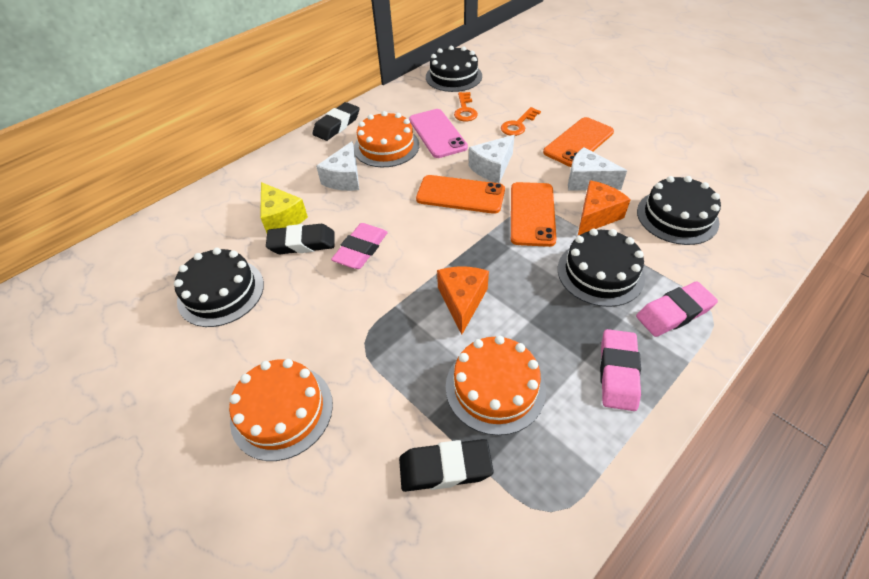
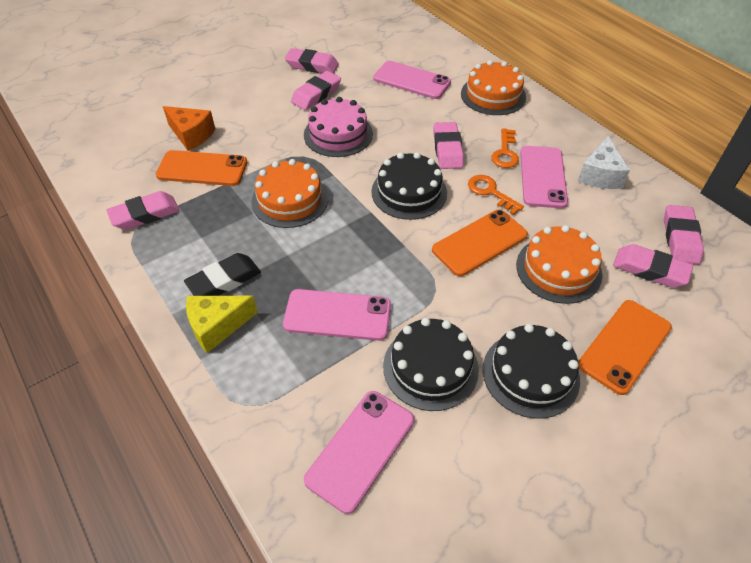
black cake: 4 -> 3
black eraser: 3 -> 1
orange cheese: 2 -> 1
pink cake: 0 -> 1
pink eraser: 3 -> 6
pink phone: 1 -> 4
white cheese: 3 -> 1

